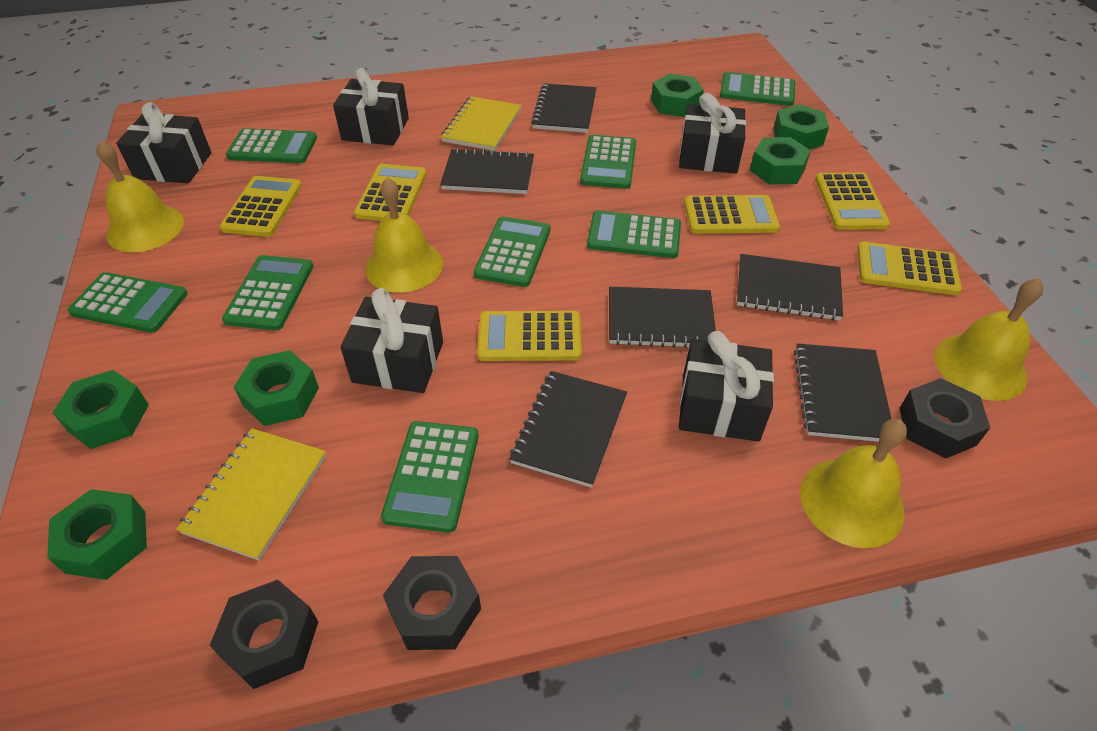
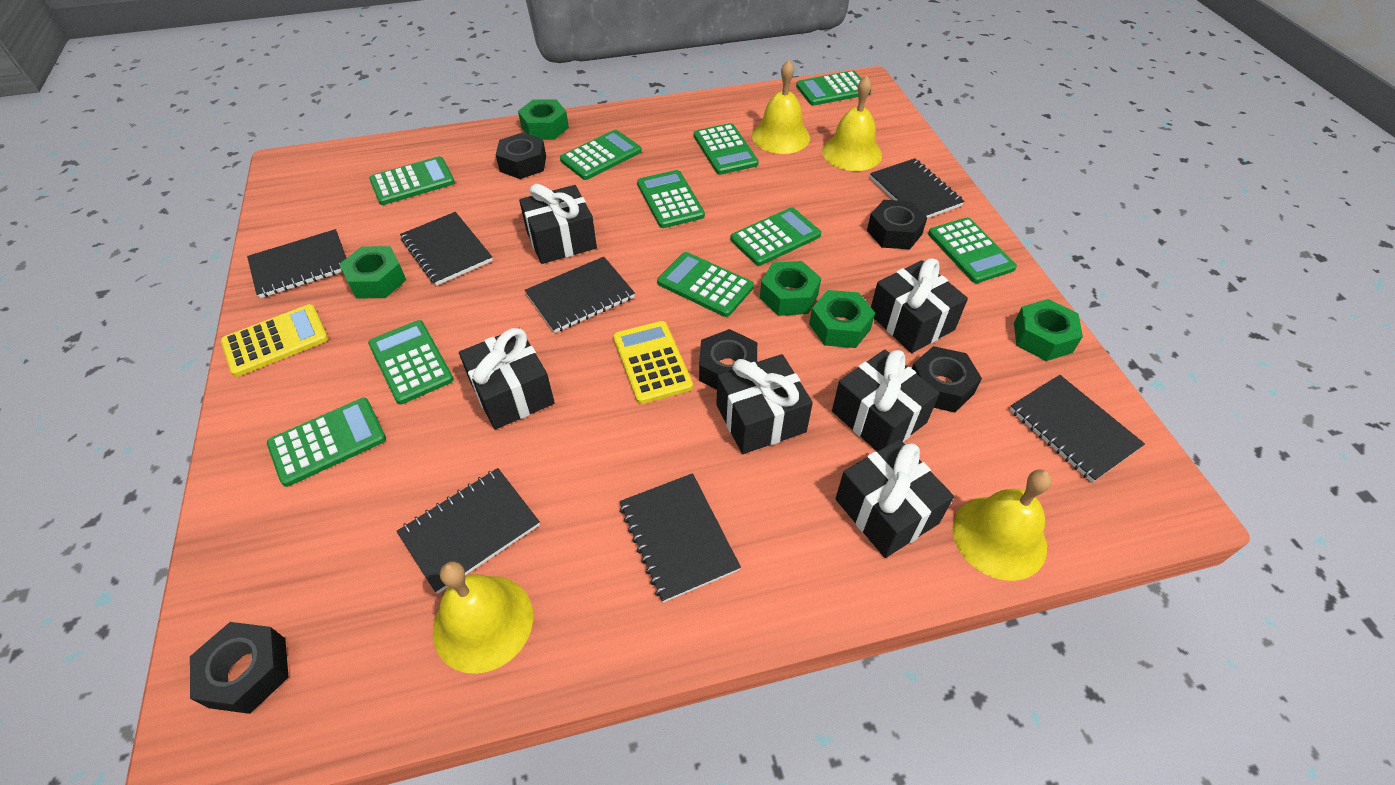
black gift: 5 -> 6
black notebook: 6 -> 7
black nut: 3 -> 5
green calculator: 8 -> 10
green nut: 6 -> 5
yellow calculator: 6 -> 2
yellow notebook: 2 -> 0

